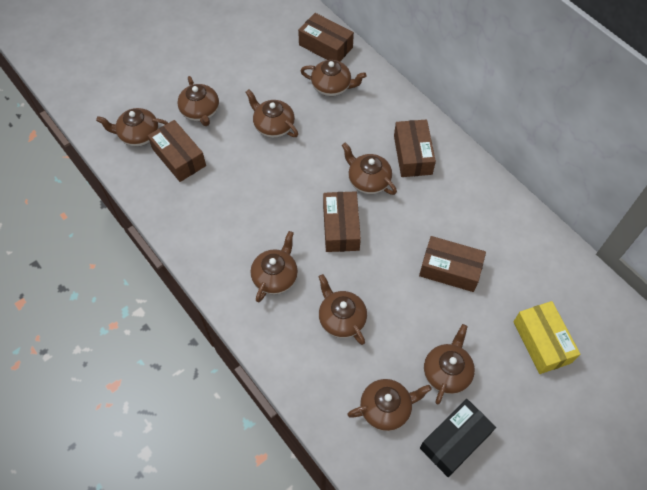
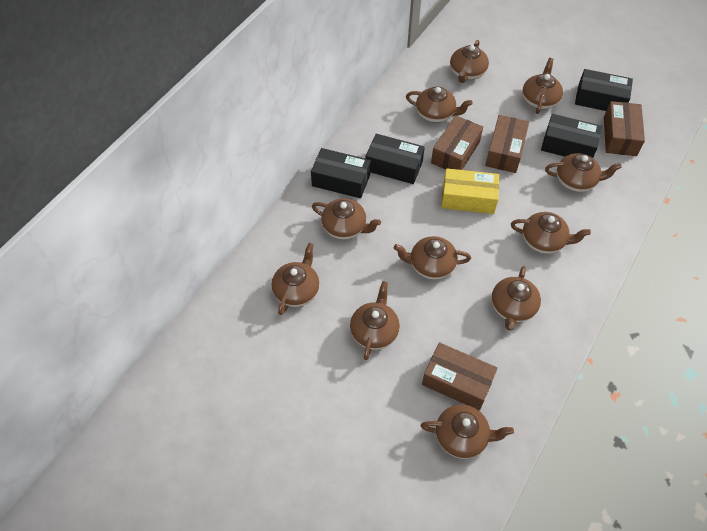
black box: 1 -> 4
brown box: 5 -> 4
brown teapot: 9 -> 11

